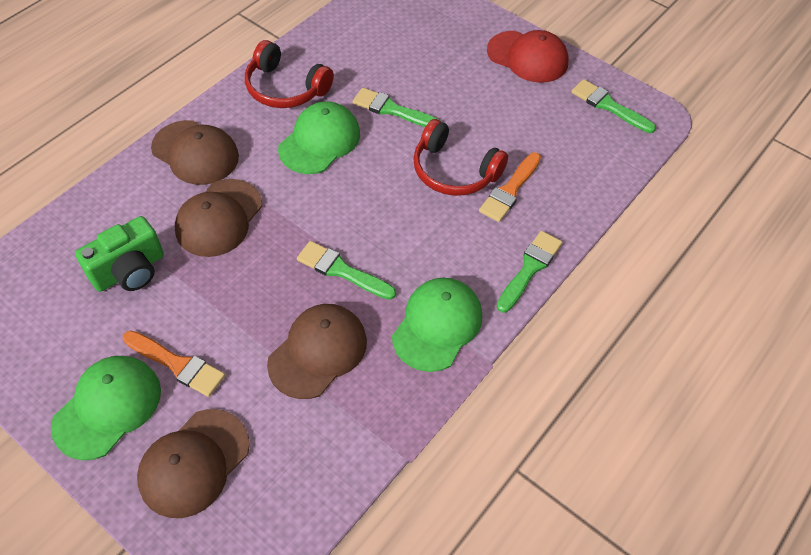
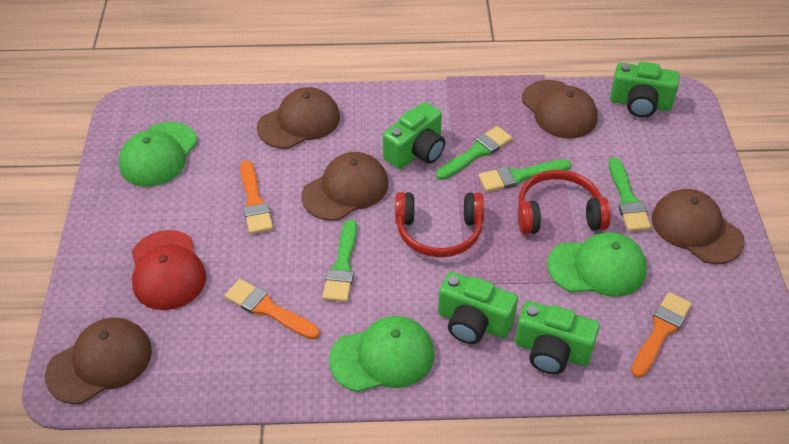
brown cap: 4 -> 5
green camera: 1 -> 4
orange brush: 2 -> 3

